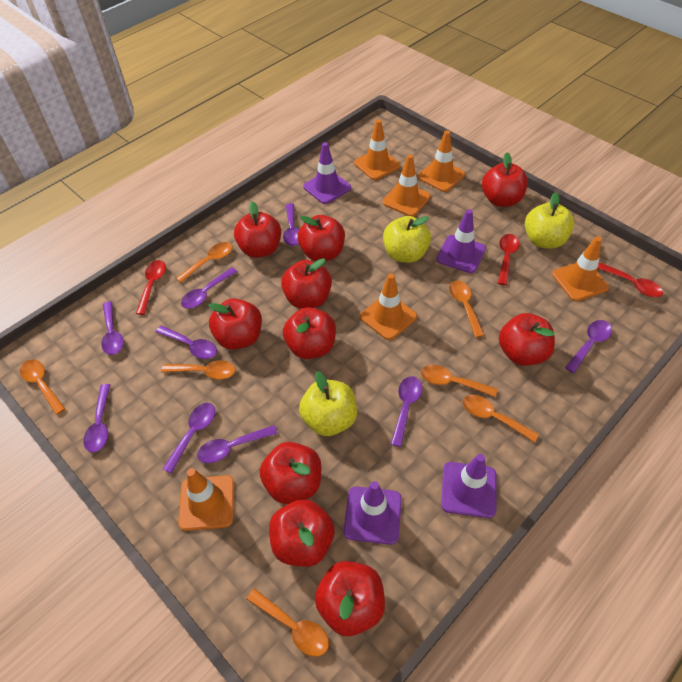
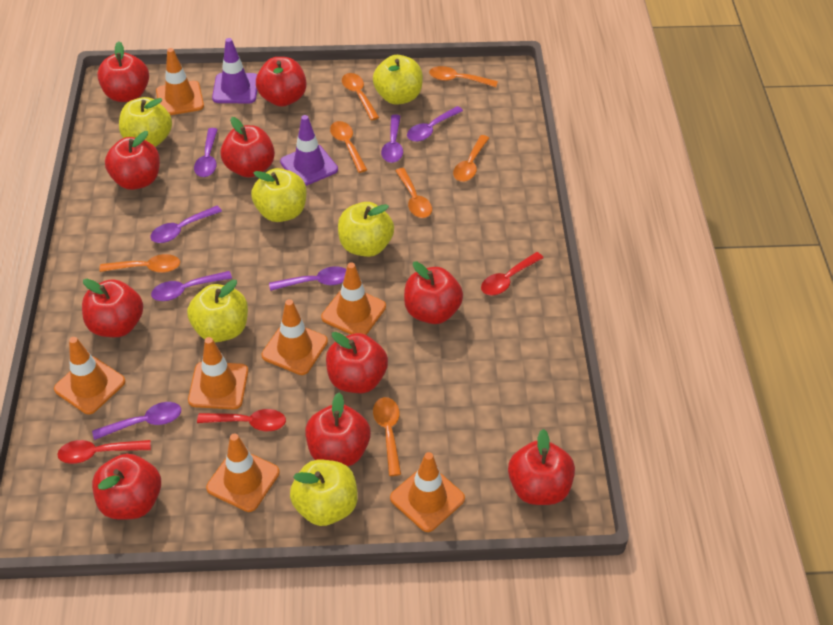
orange traffic cone: 6 -> 7
purple spoon: 9 -> 7
purple traffic cone: 4 -> 2
yellow apple: 3 -> 6

